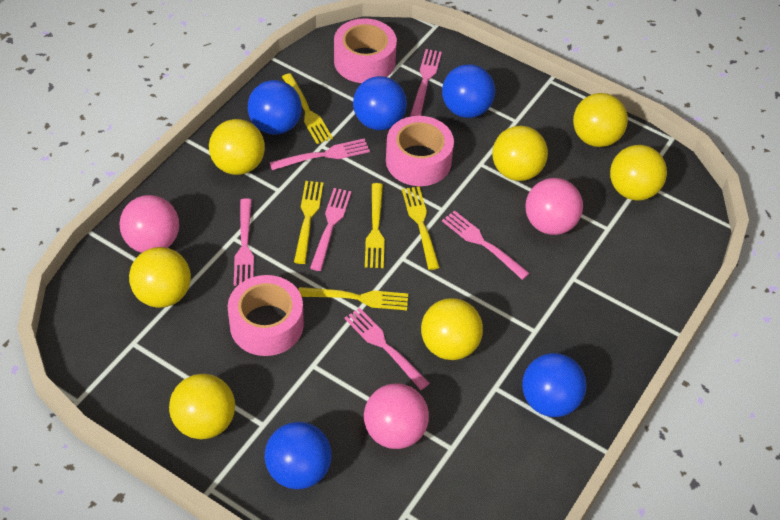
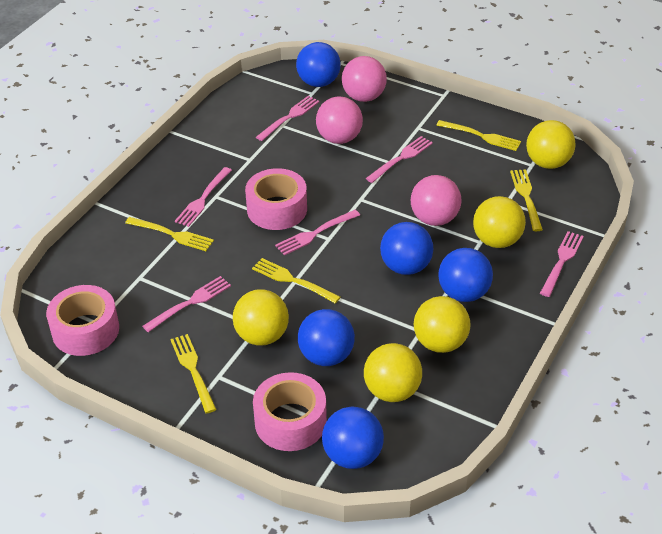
yellow ball: 7 -> 5

